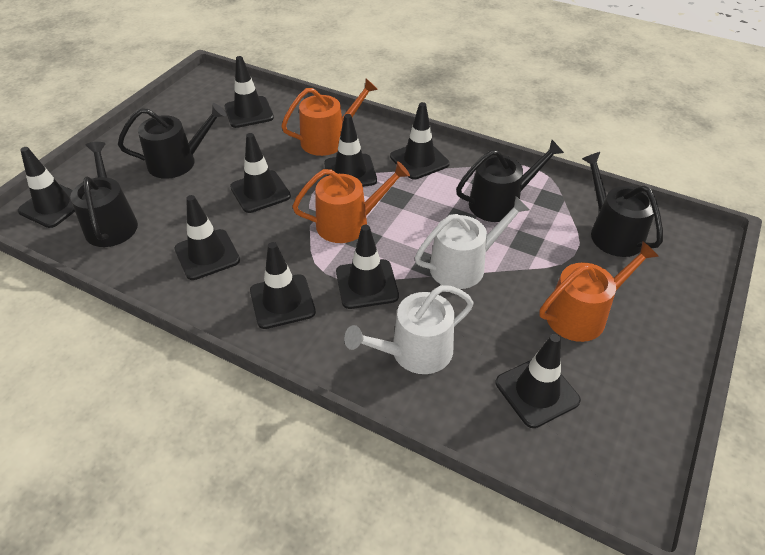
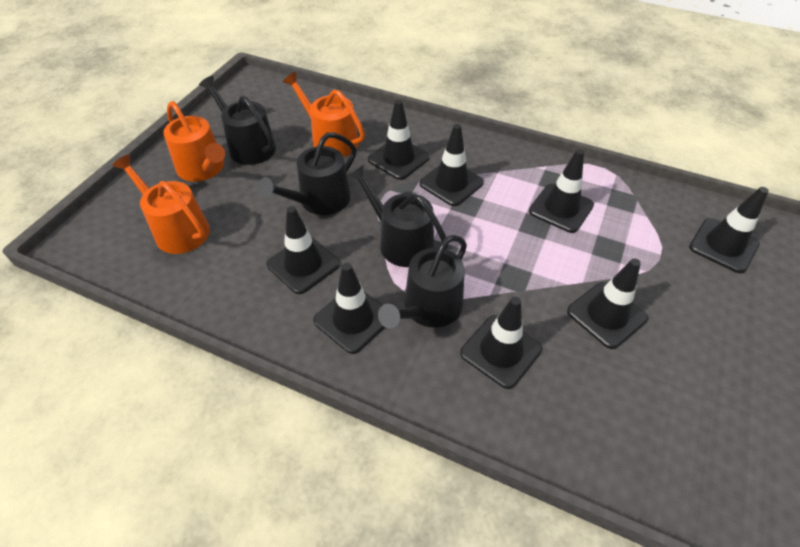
black traffic cone: 9 -> 8
white watering can: 2 -> 0

